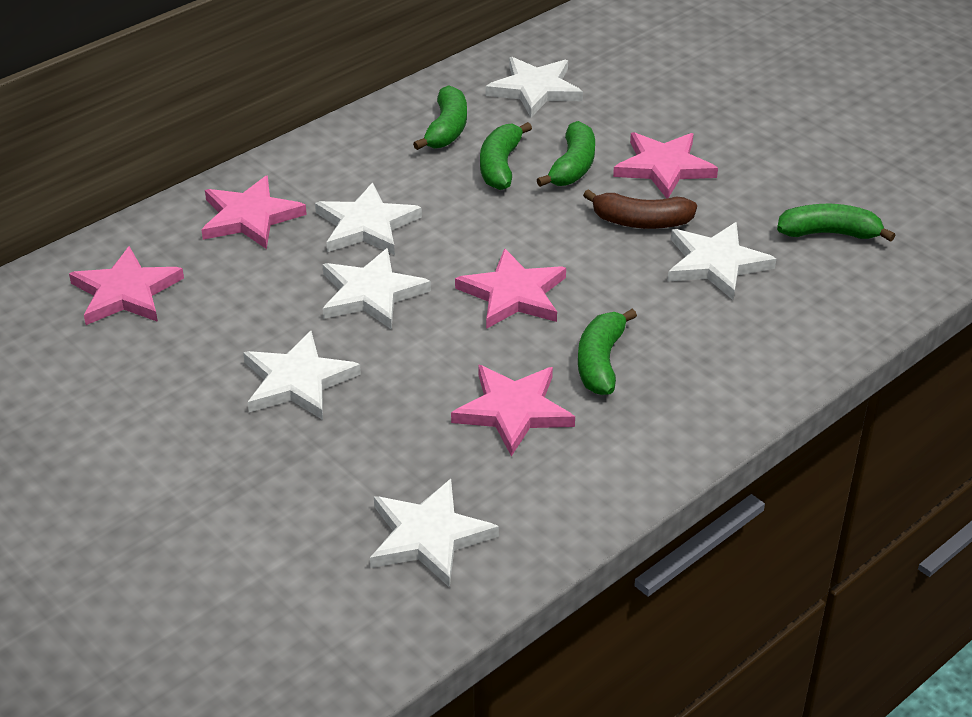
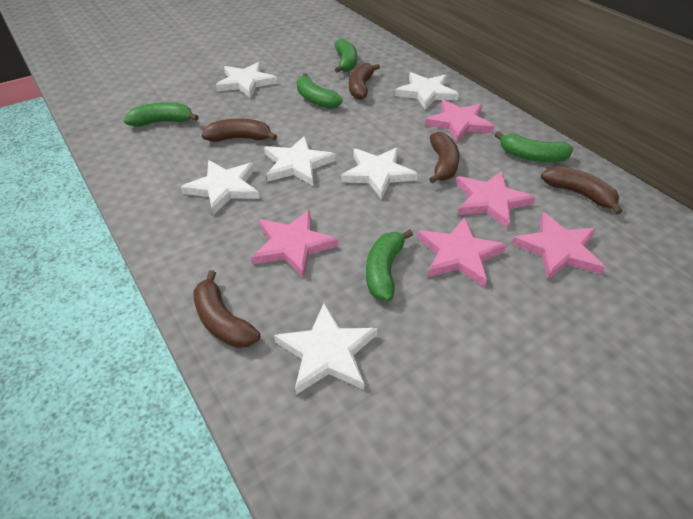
brown banana: 1 -> 5

